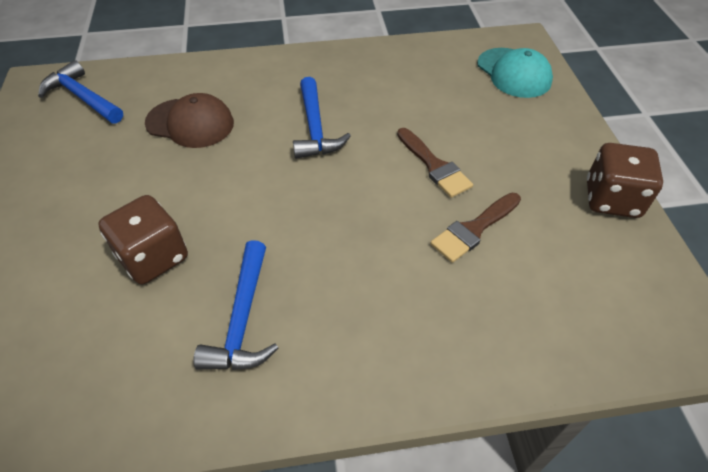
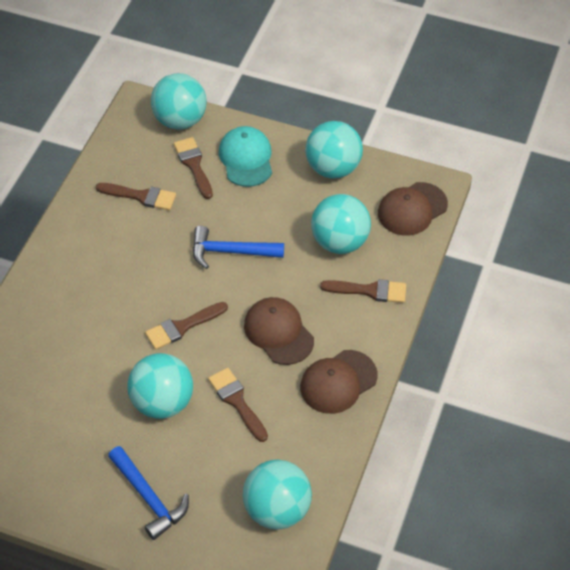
blue hammer: 3 -> 2
brown brush: 2 -> 5
brown cap: 1 -> 3
brown dice: 2 -> 0
turquoise ball: 0 -> 5

